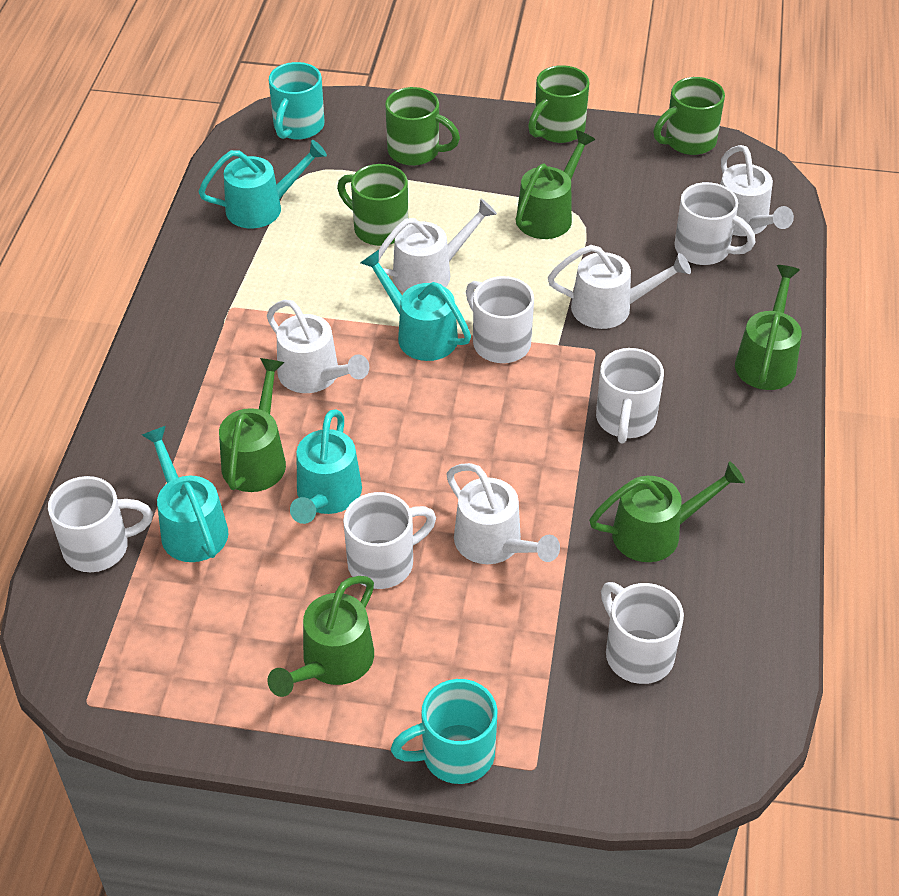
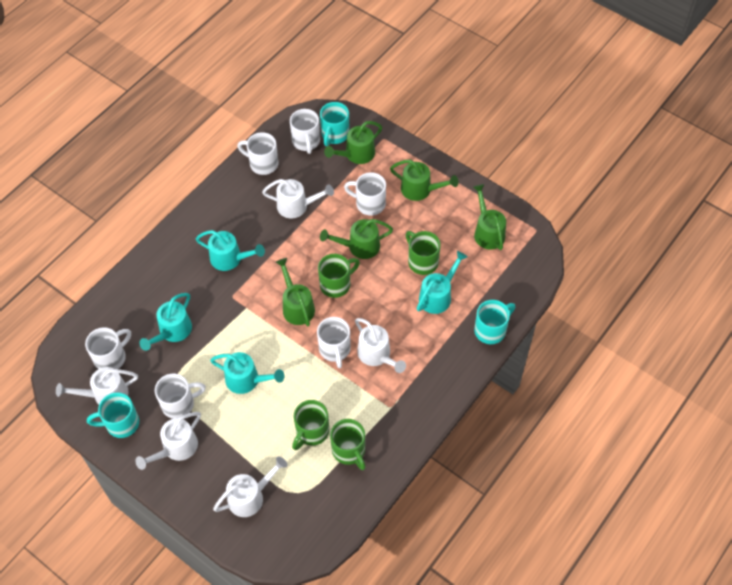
turquoise mug: 2 -> 3

